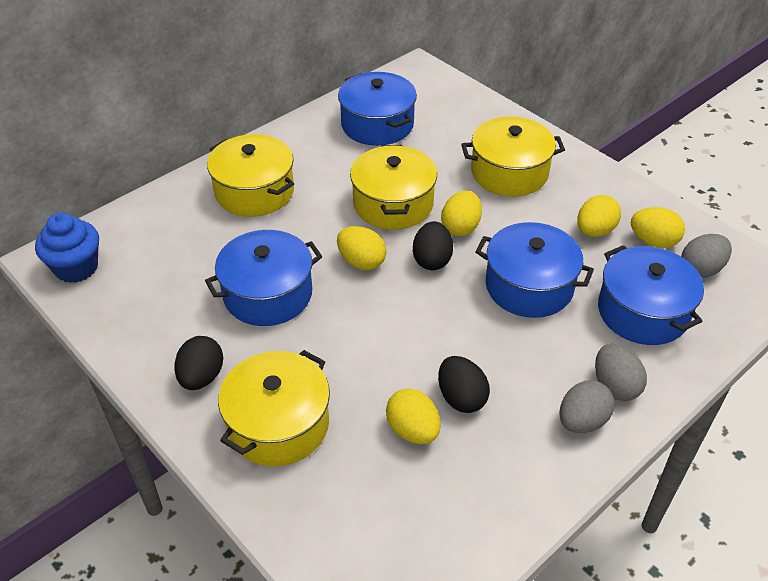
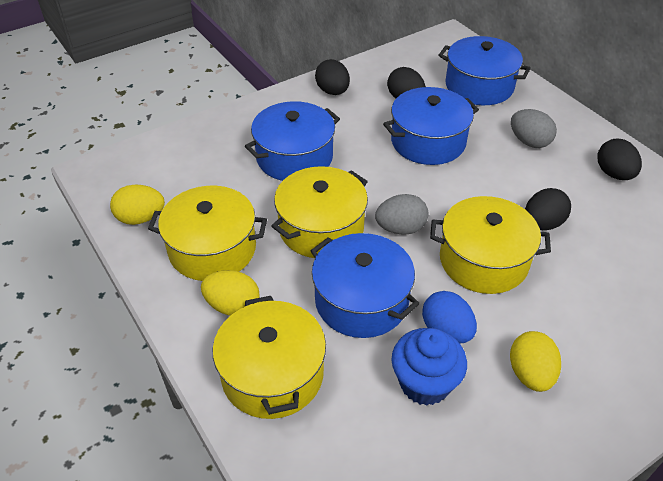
black egg: 3 -> 4
blue egg: 0 -> 1
grey egg: 3 -> 2
yellow egg: 5 -> 3

